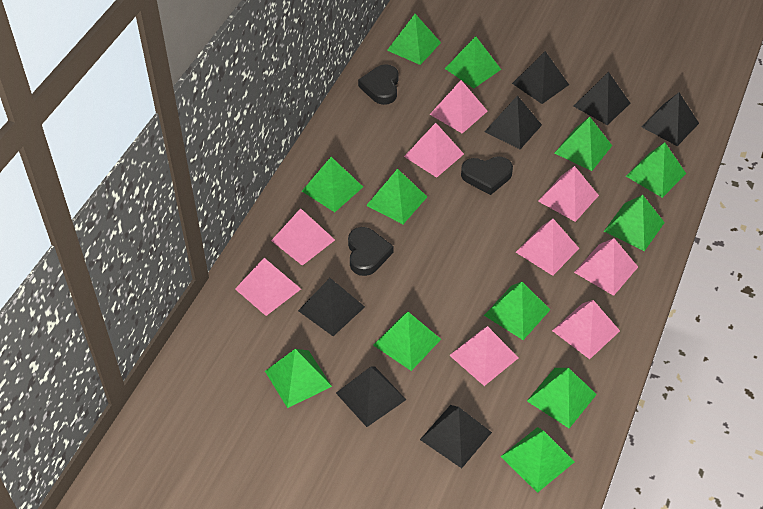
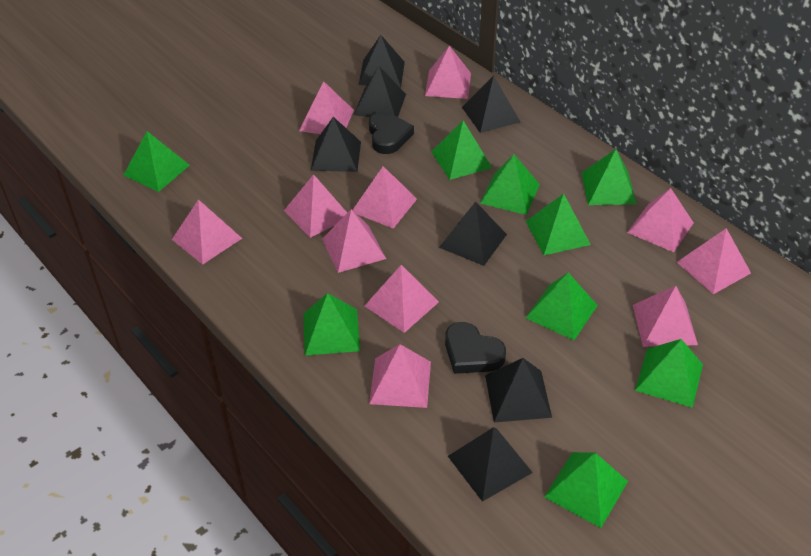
black heart: 3 -> 2
green pyramid: 12 -> 9
pink pyramid: 9 -> 11

